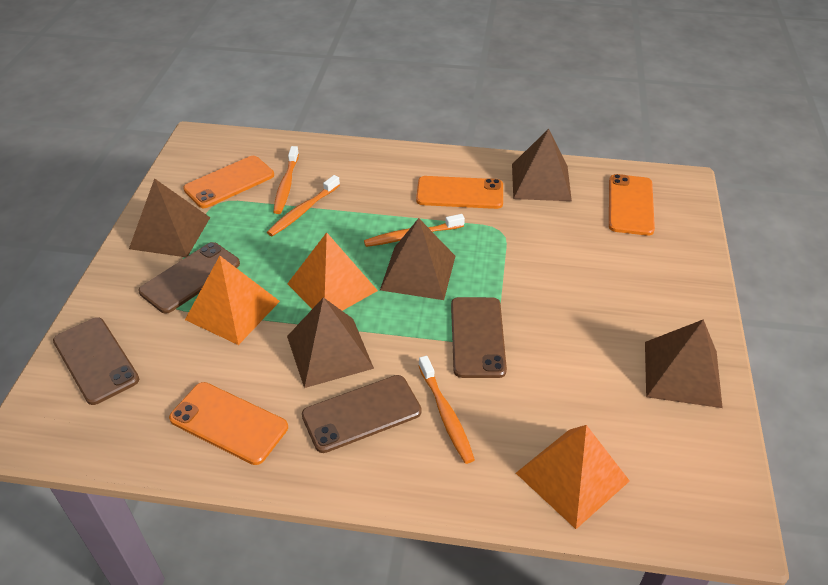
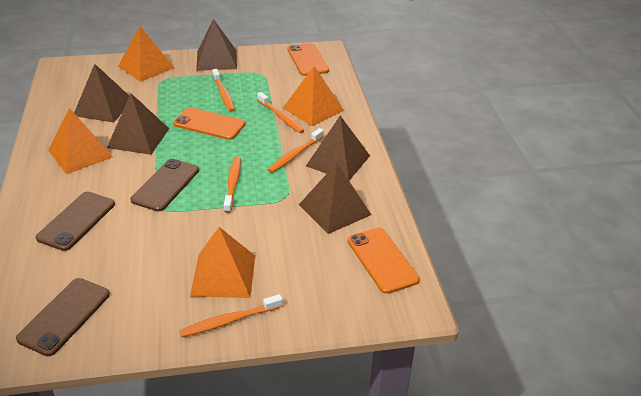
brown phone: 4 -> 3
orange phone: 4 -> 3
orange pyramid: 3 -> 4
orange toothbrush: 4 -> 5

